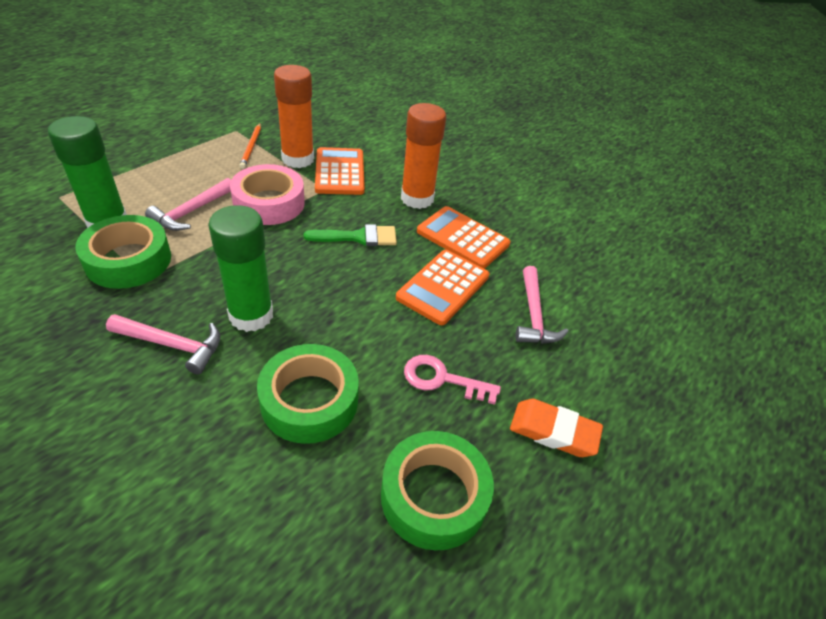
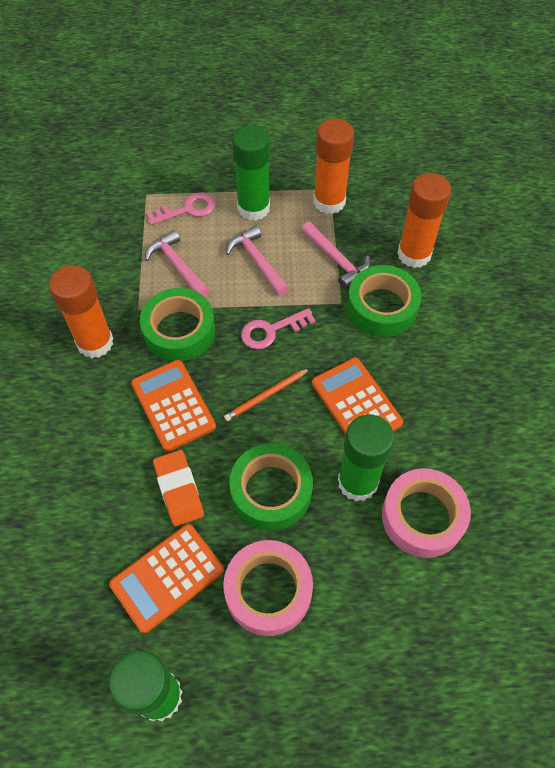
green brush: 1 -> 0
green glue stick: 2 -> 3
orange glue stick: 2 -> 3
pink key: 1 -> 2
pink tape: 1 -> 2

